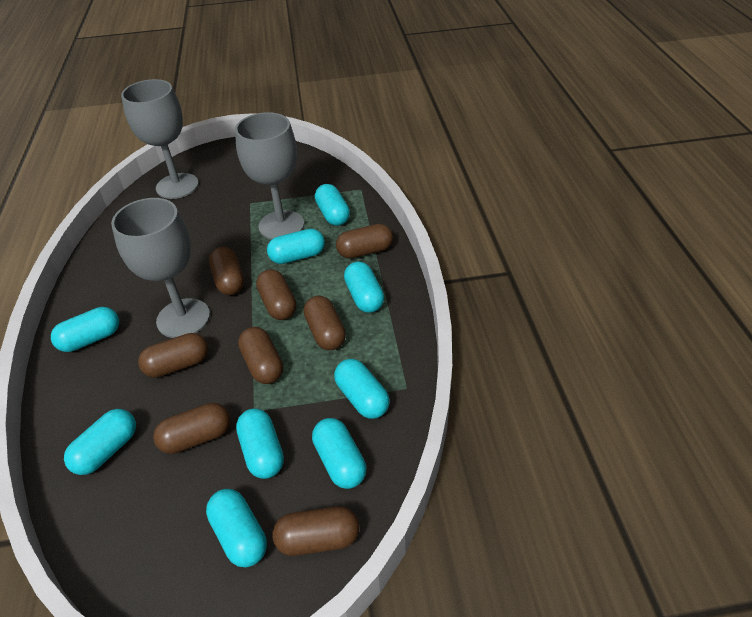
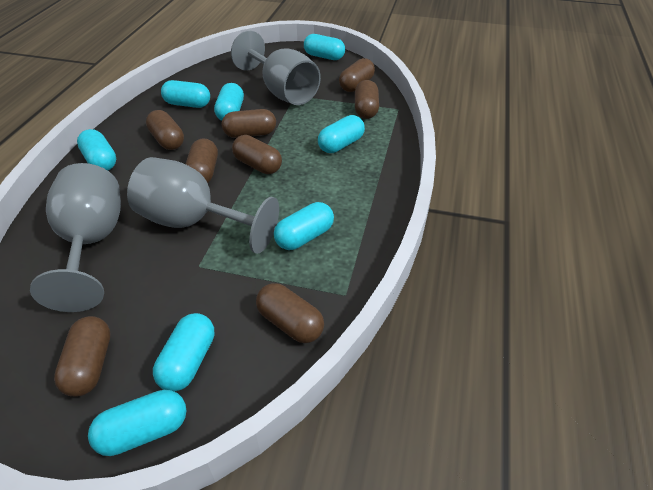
turquoise capsule: 9 -> 8

